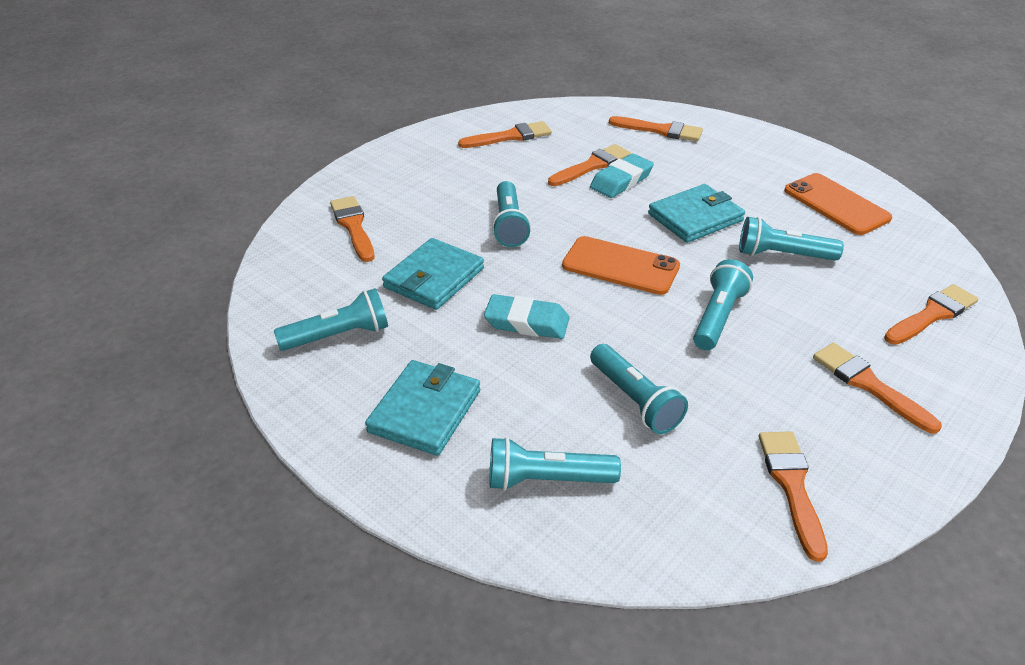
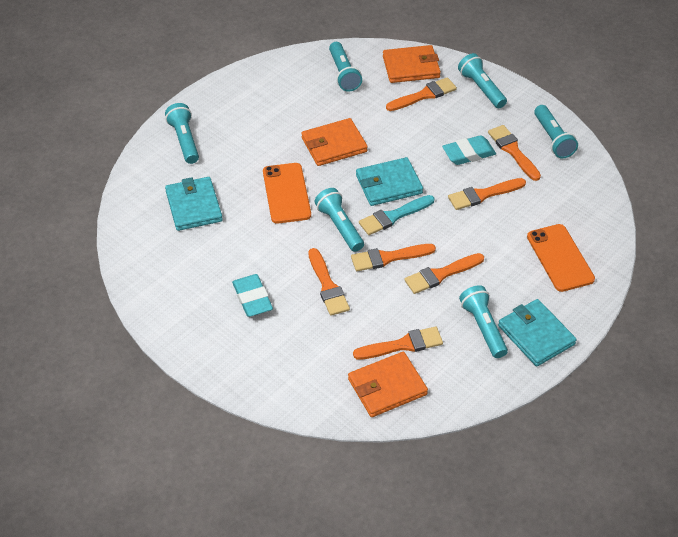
orange wallet: 0 -> 3
turquoise brush: 0 -> 1

